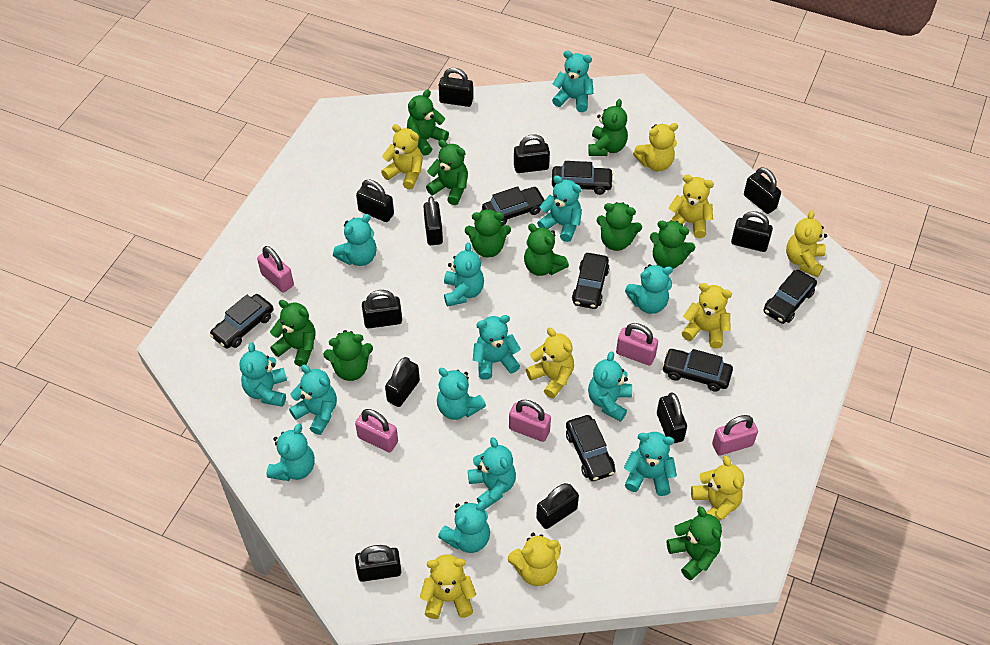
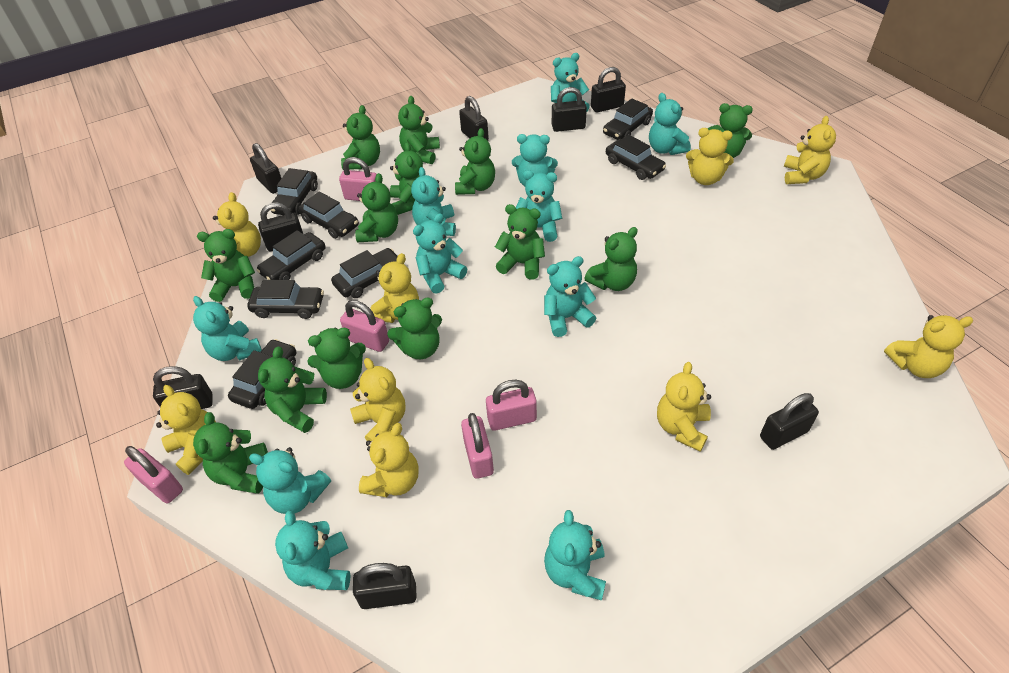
black car: 7 -> 8
black padlock: 11 -> 8
green teddy bear: 10 -> 13
turquoise teddy bear: 14 -> 11

